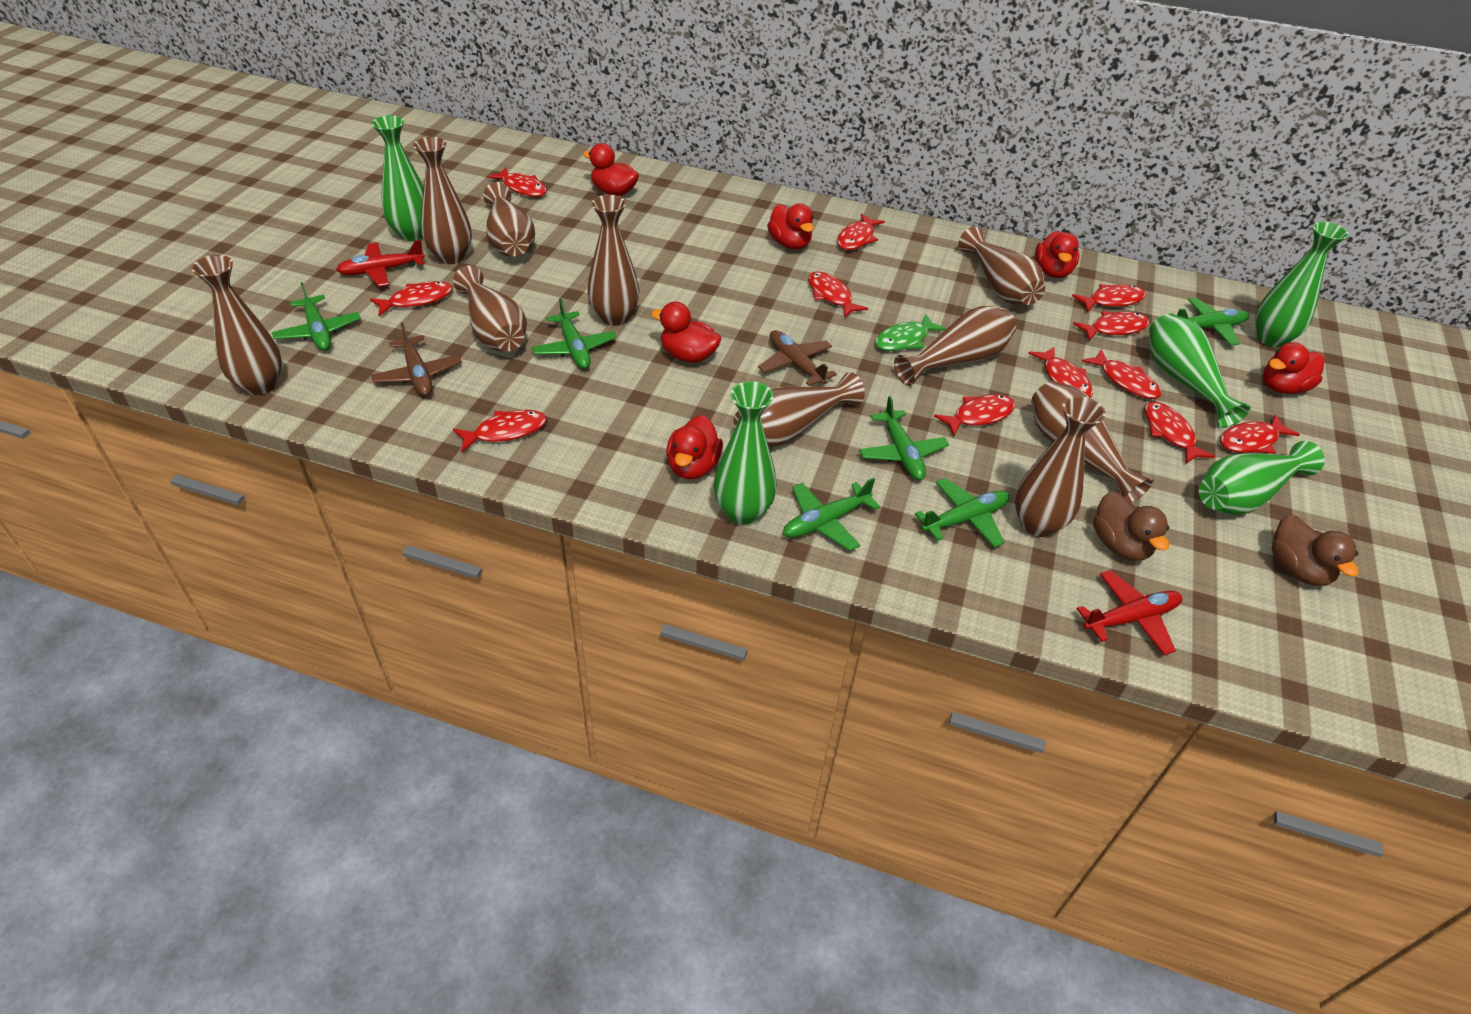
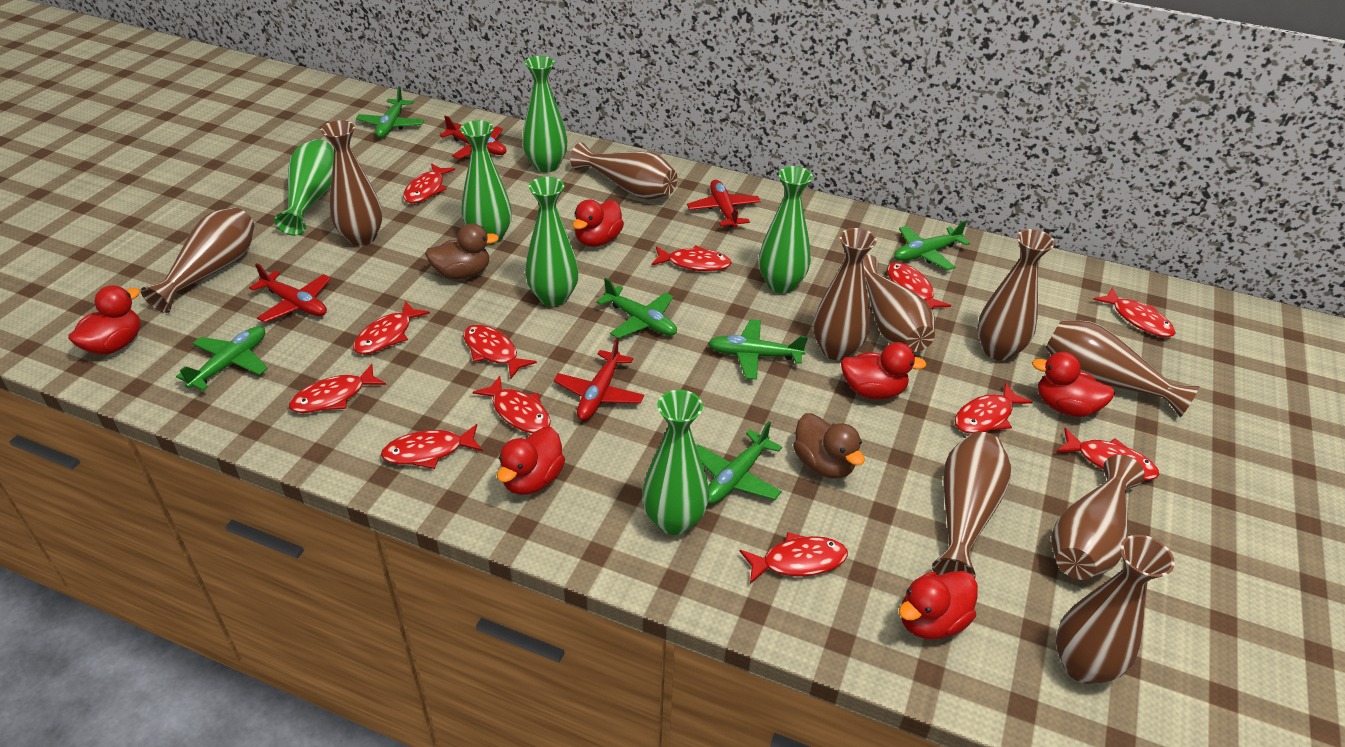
brown plane: 2 -> 0
green fish: 1 -> 0
green vase: 5 -> 6
red plane: 2 -> 4

